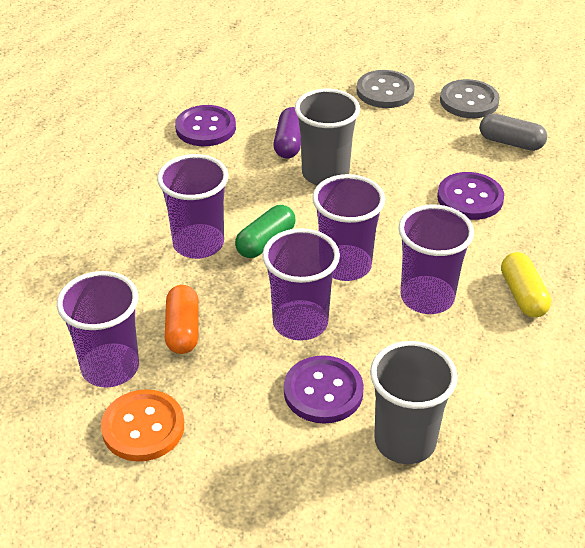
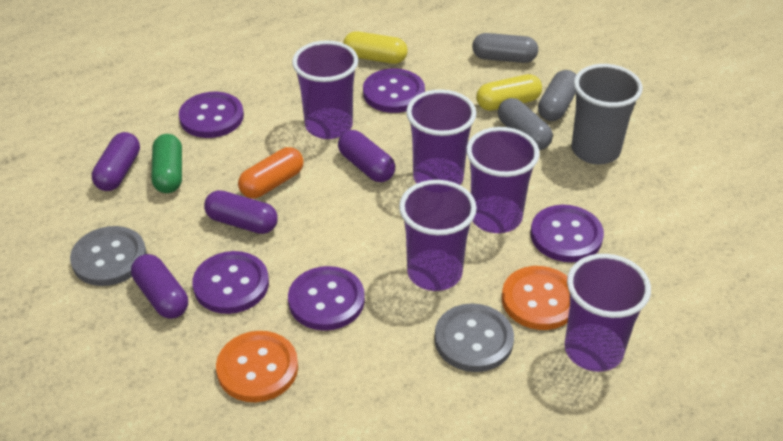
grey capsule: 1 -> 3
grey cup: 2 -> 1
orange button: 1 -> 2
purple button: 3 -> 5
purple capsule: 1 -> 4
yellow capsule: 1 -> 2

